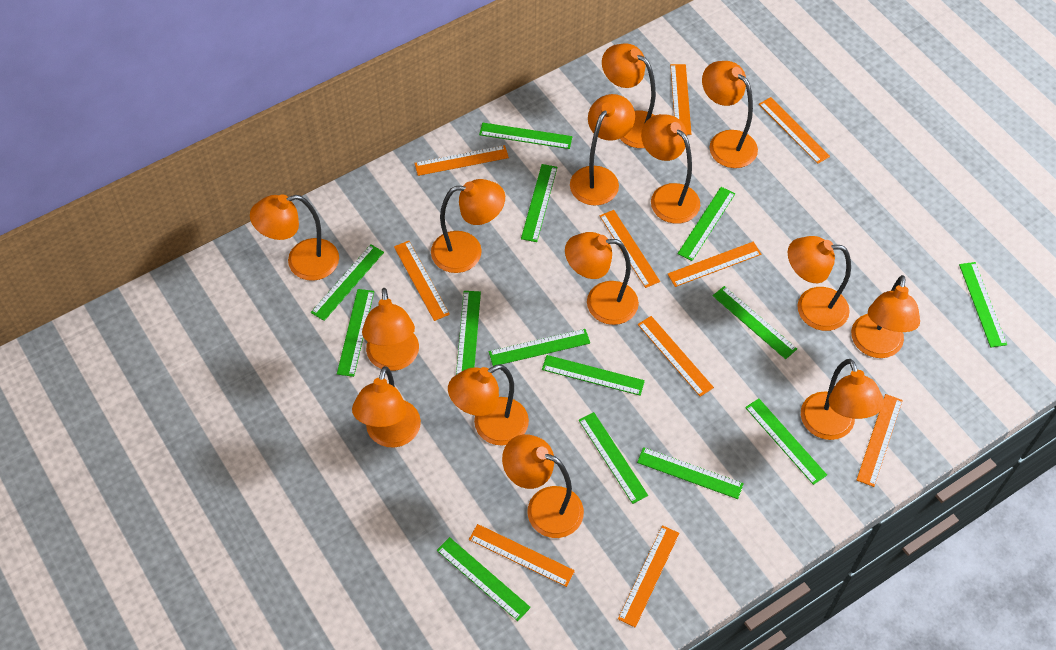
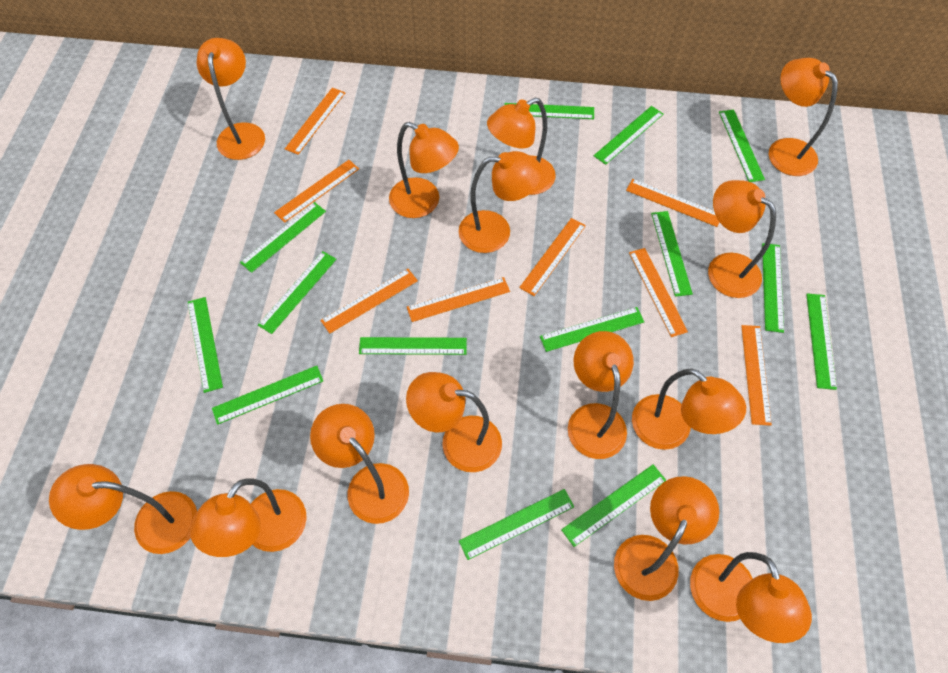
orange ruler: 10 -> 8

